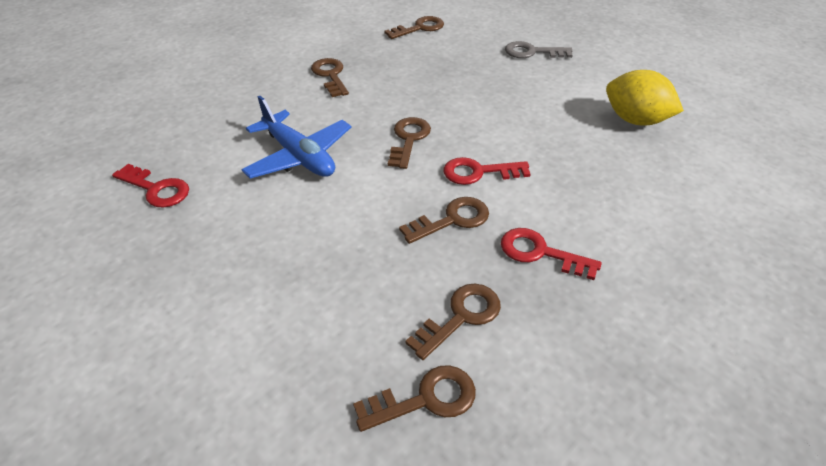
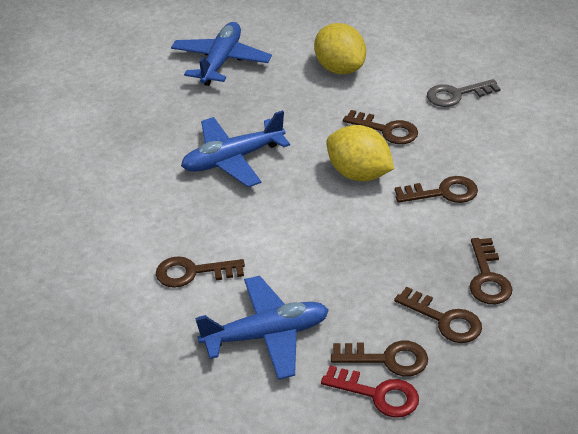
blue plane: 1 -> 3
red key: 3 -> 1
yellow lemon: 1 -> 2

